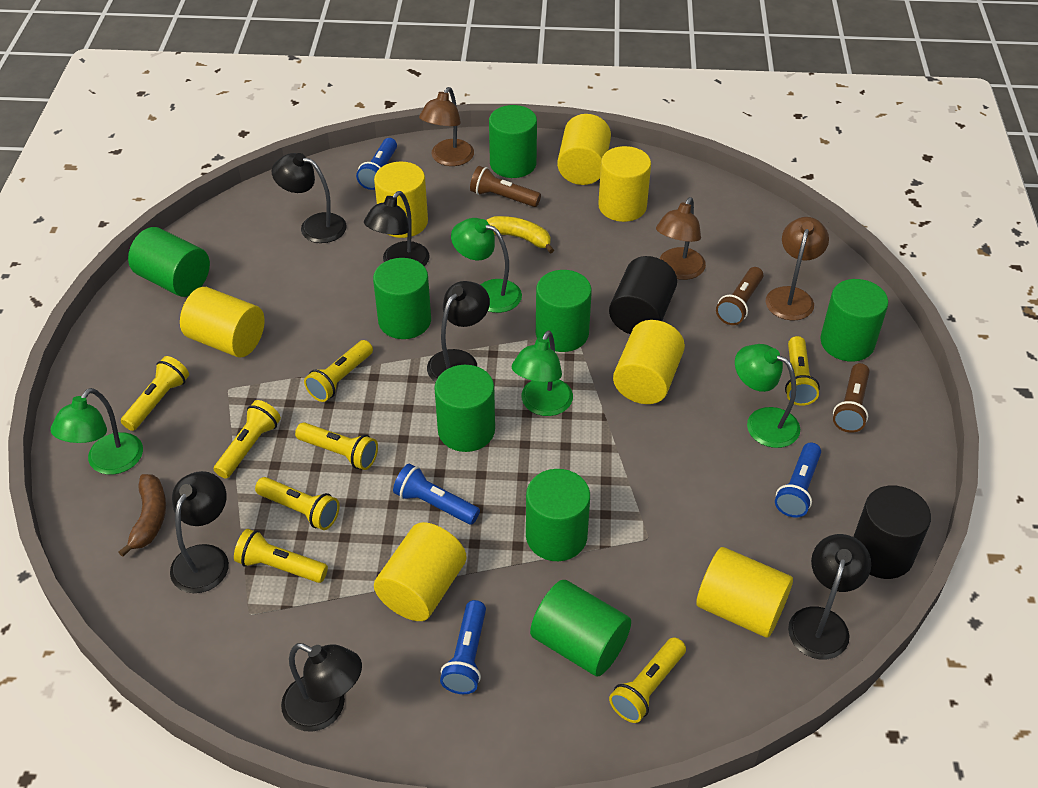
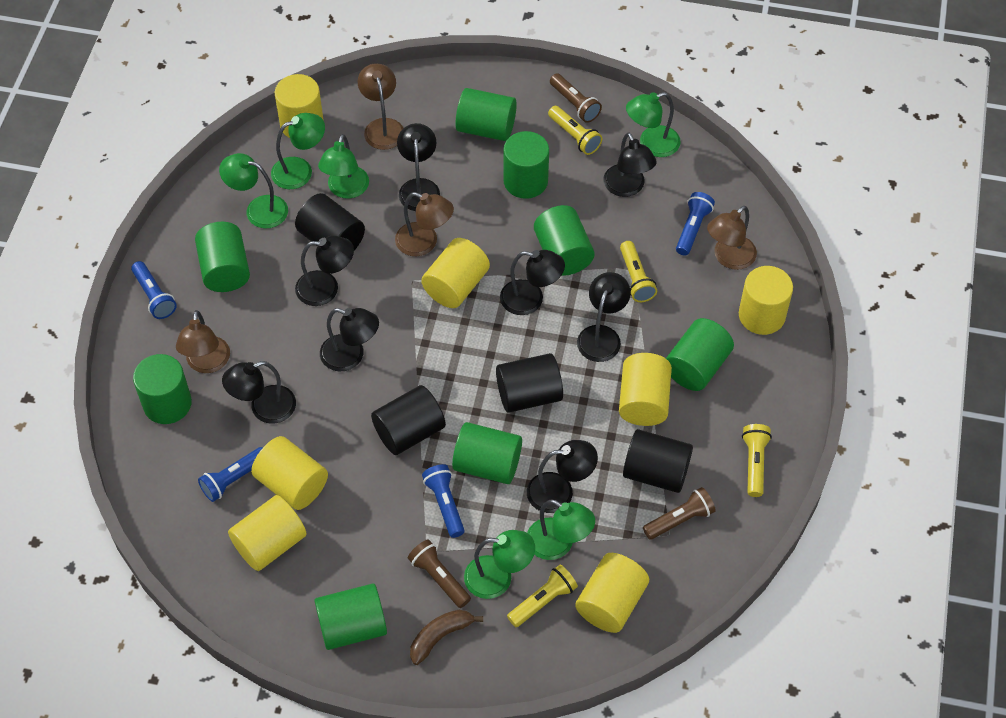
black cylinder: 2 -> 4
black lamp: 6 -> 8
brown lamp: 3 -> 4
green lamp: 4 -> 6
yellow banana: 1 -> 0
yellow flashlight: 8 -> 4

